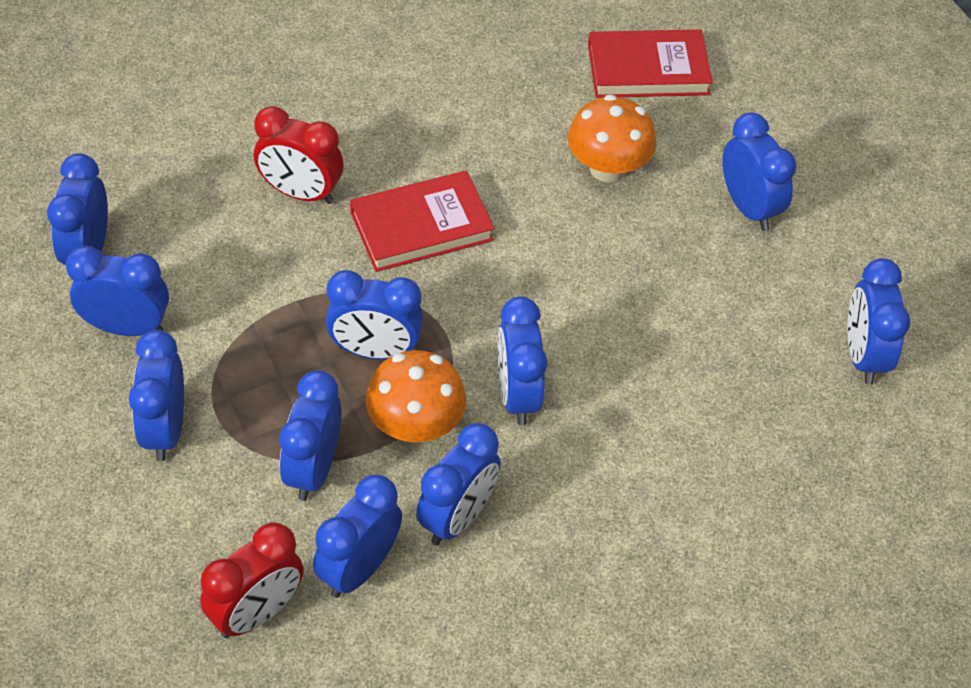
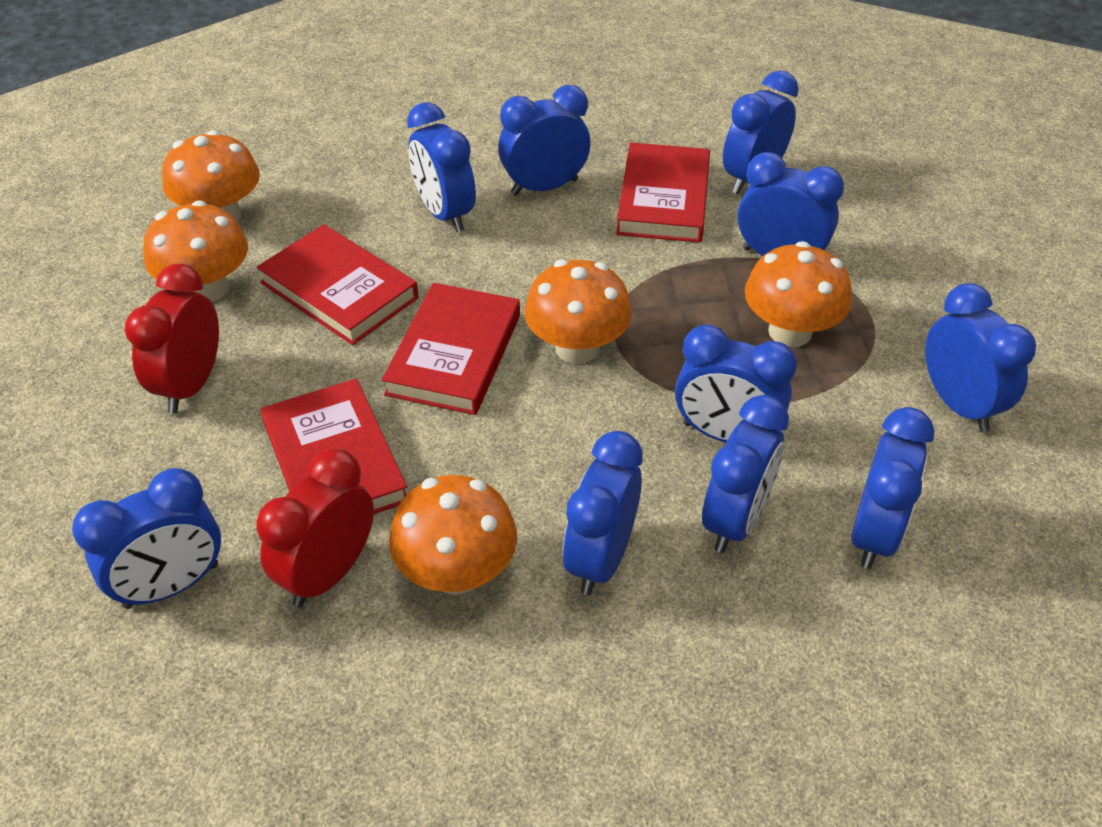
orange mushroom: 2 -> 5
red book: 2 -> 4

